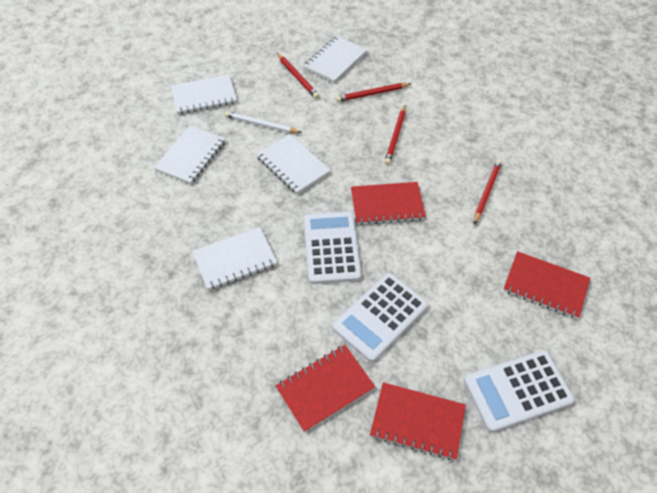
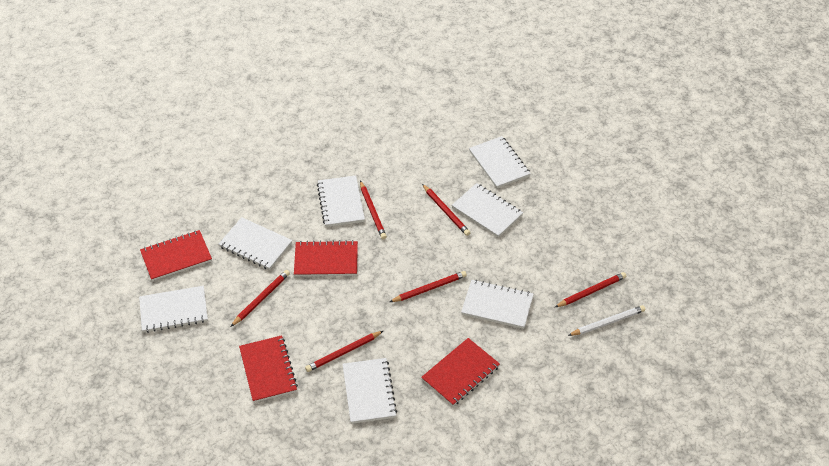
red pencil: 4 -> 6
white calculator: 3 -> 0
white notebook: 5 -> 7

